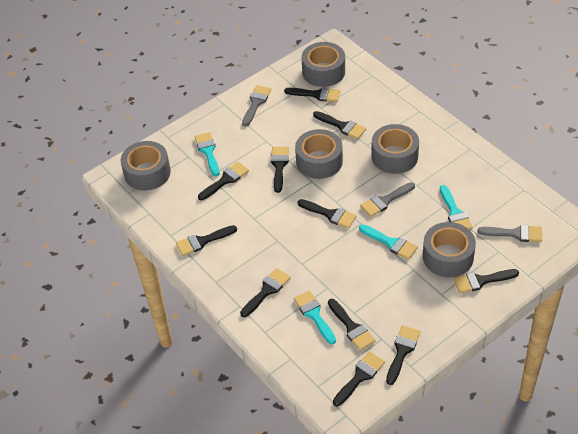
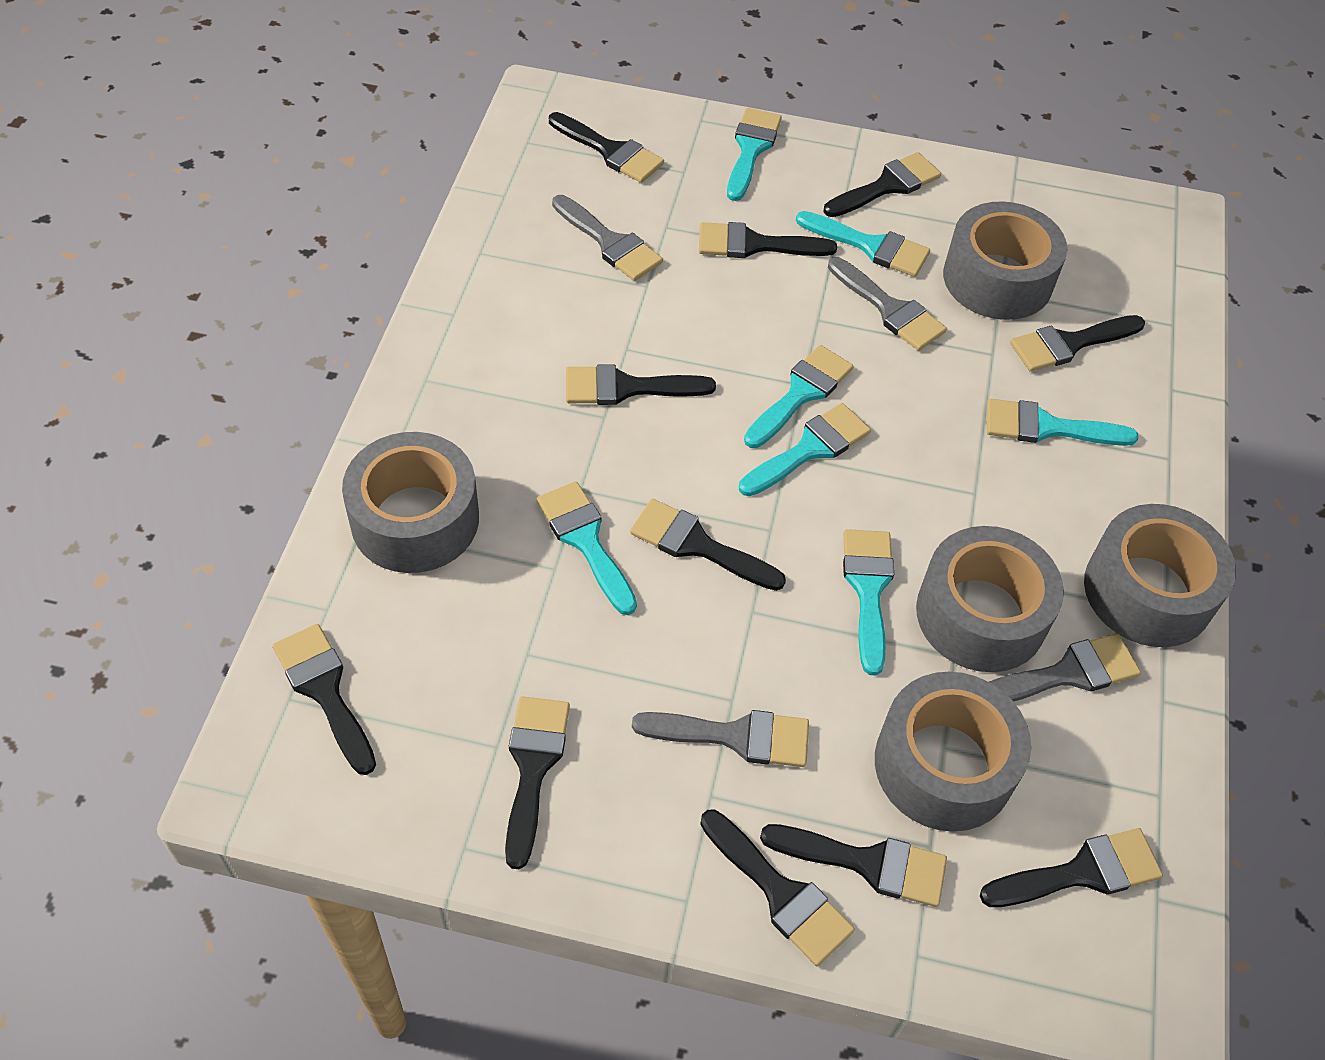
grey brush: 3 -> 4
turquoise brush: 4 -> 7

